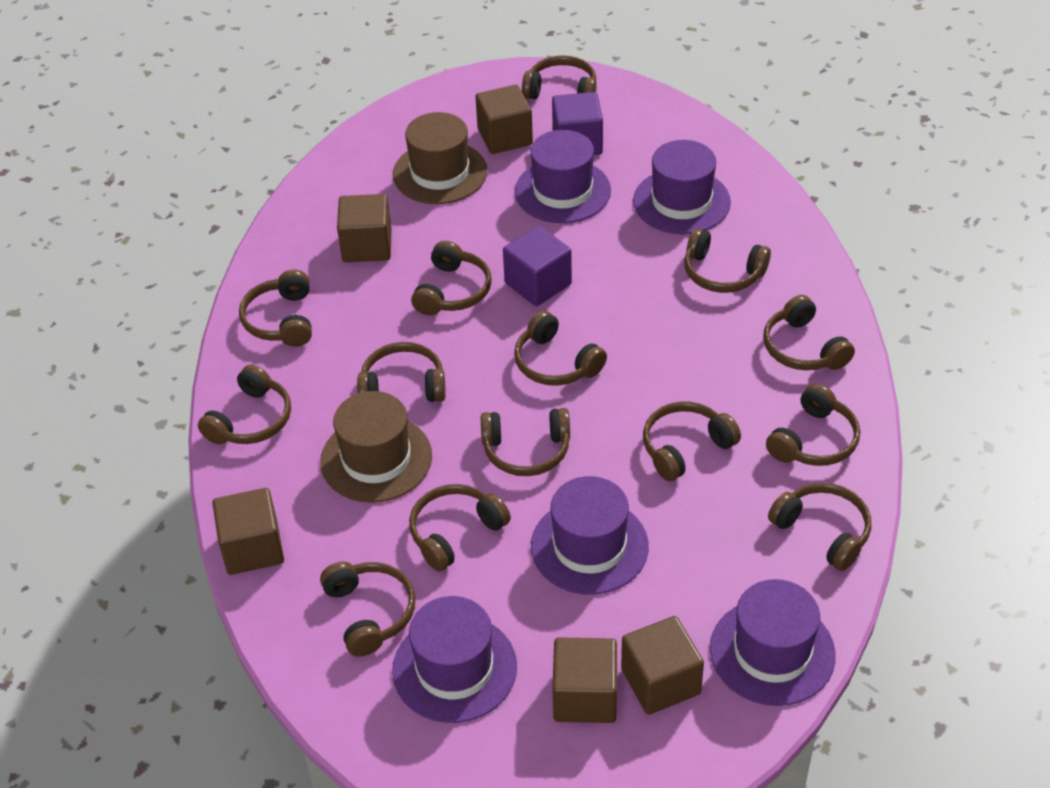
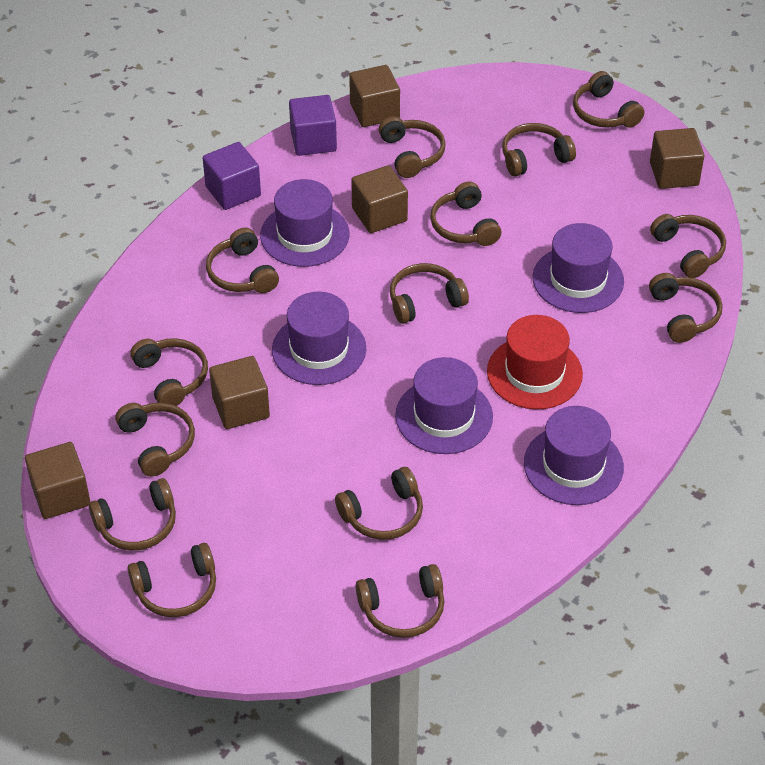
brown hat: 2 -> 0
red hat: 0 -> 1

